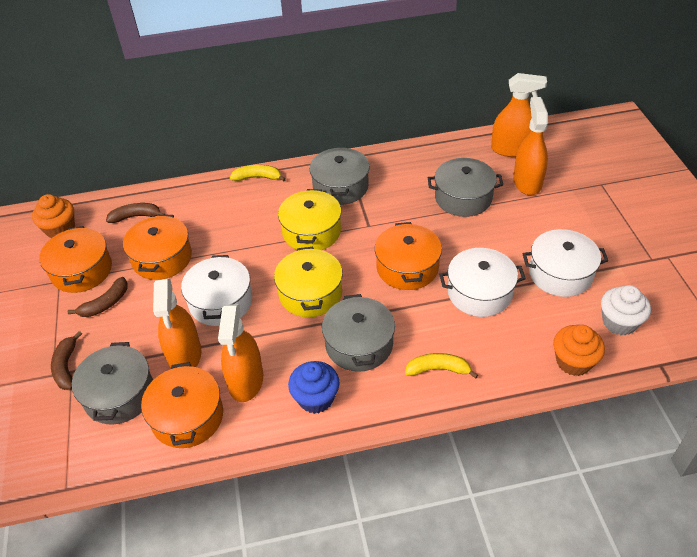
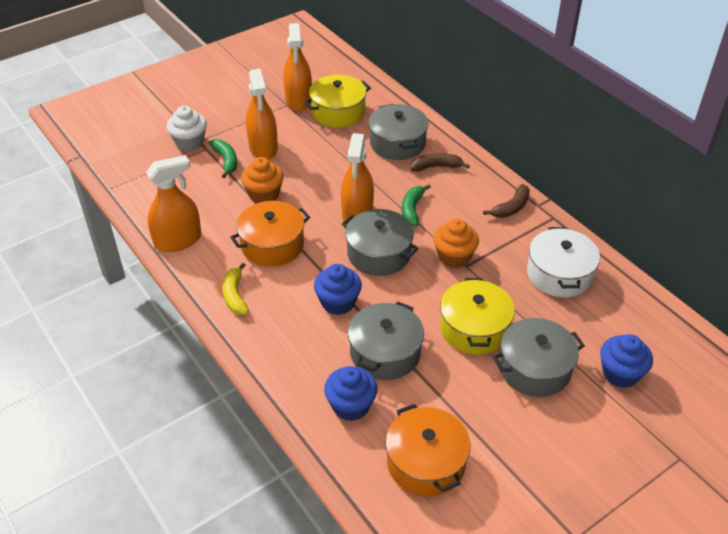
blue cupcake: 1 -> 3
brown banana: 3 -> 2
green banana: 0 -> 2
orange pot: 4 -> 2
white pot: 3 -> 1
yellow banana: 2 -> 1

